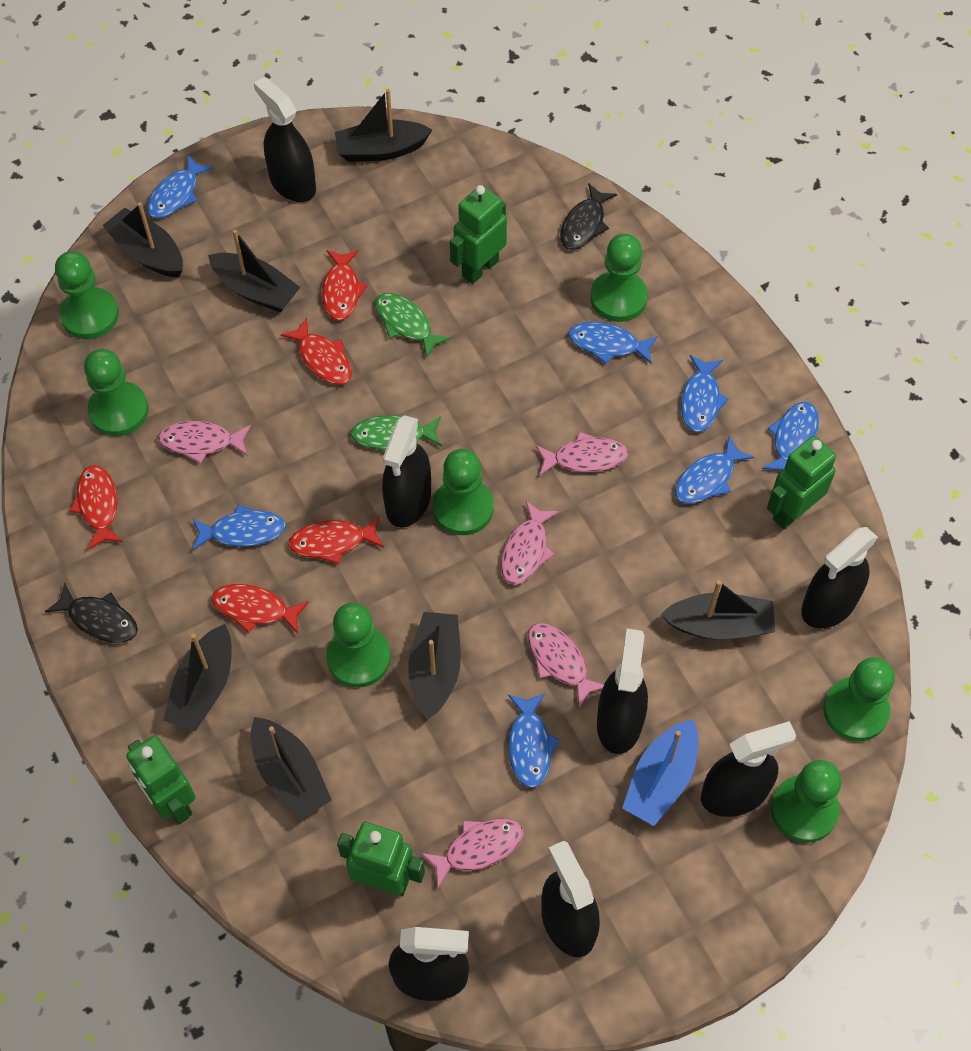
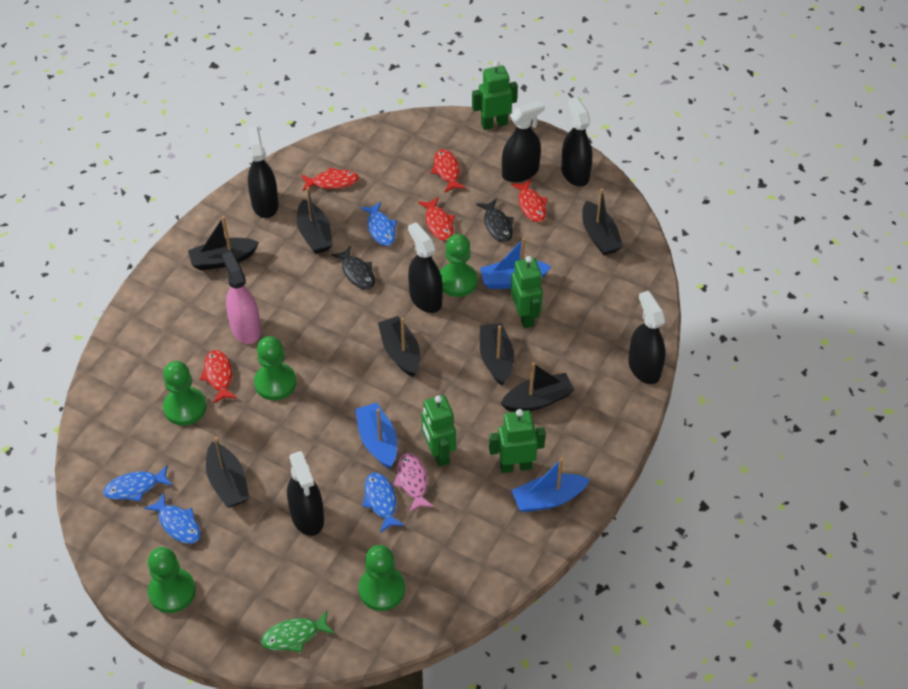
black spray bottle: 7 -> 6
blue boat: 1 -> 3
blue fish: 7 -> 4
green fish: 2 -> 1
green pawn: 7 -> 5
pink fish: 5 -> 1
pink spray bottle: 0 -> 1

